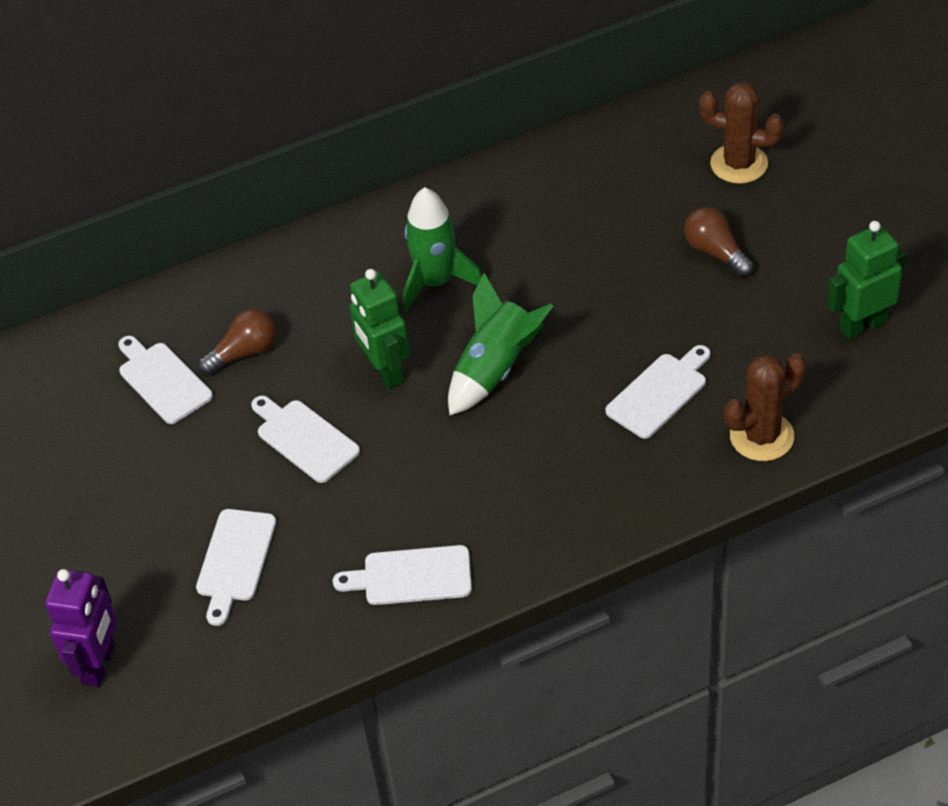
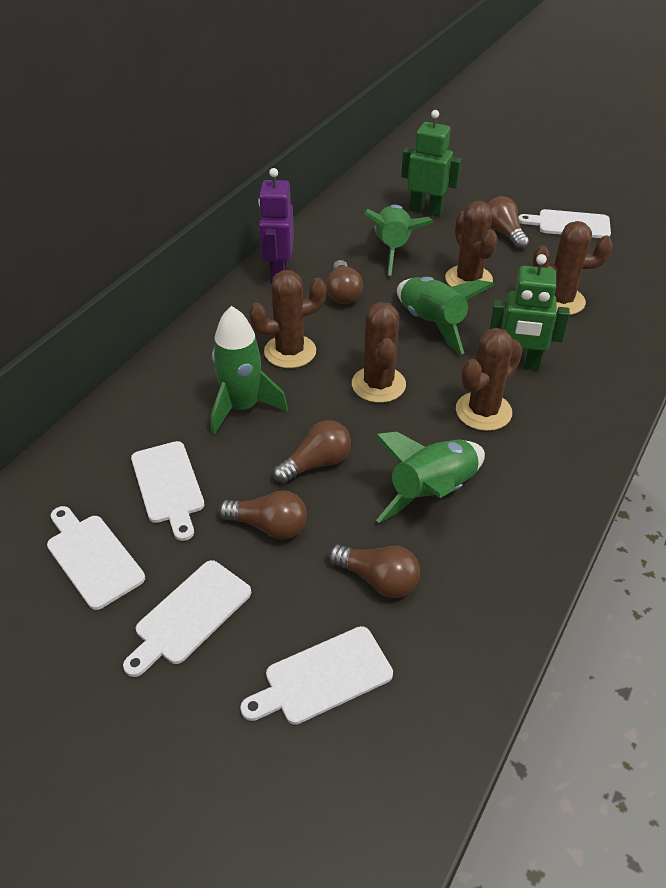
brown cactus: 2 -> 5
brown light bulb: 2 -> 5
green rocket: 2 -> 4

